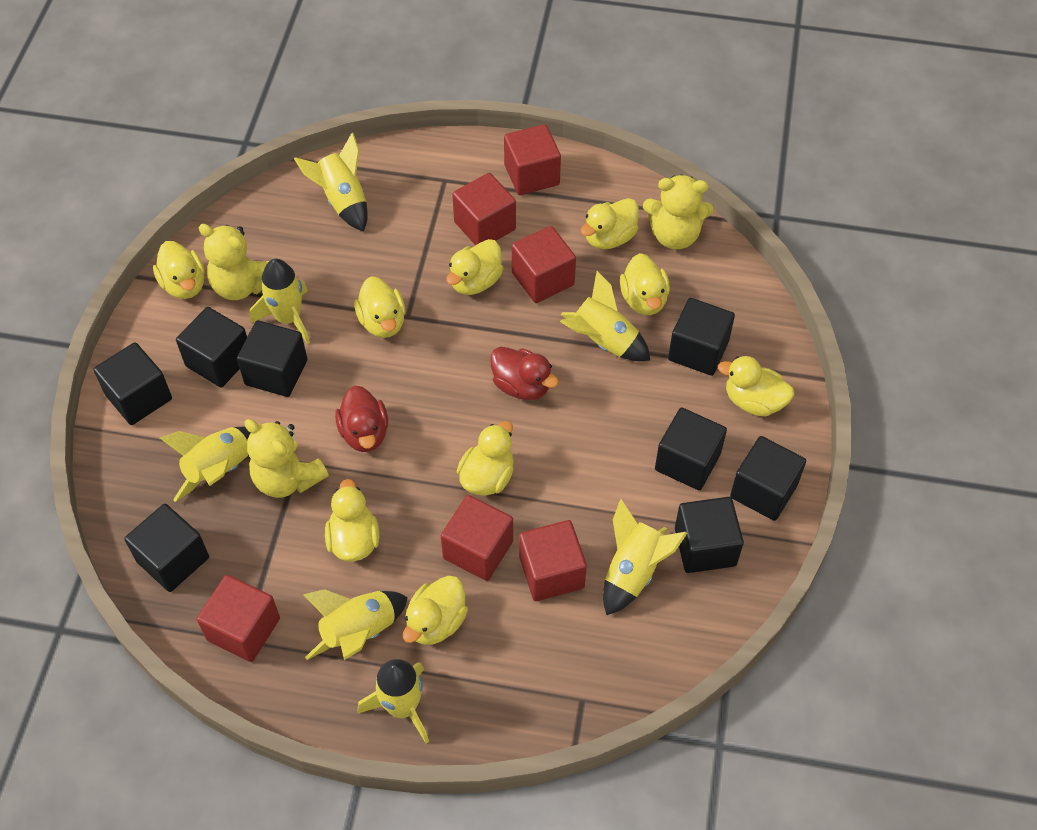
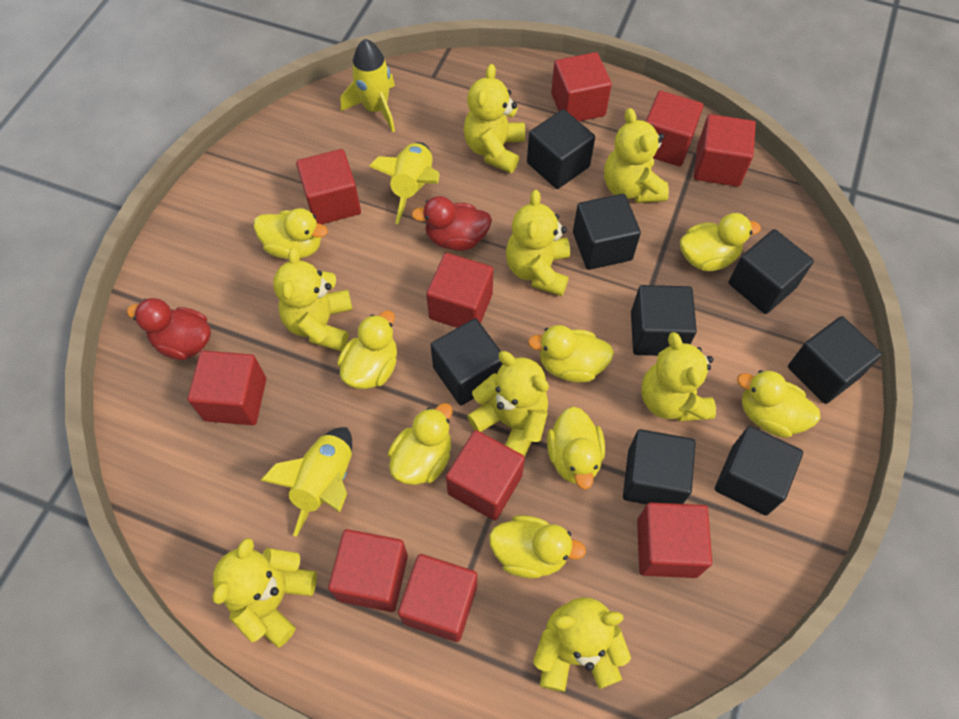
red cube: 6 -> 10
yellow duck: 9 -> 8
yellow rocket: 7 -> 3
yellow teddy bear: 3 -> 8

